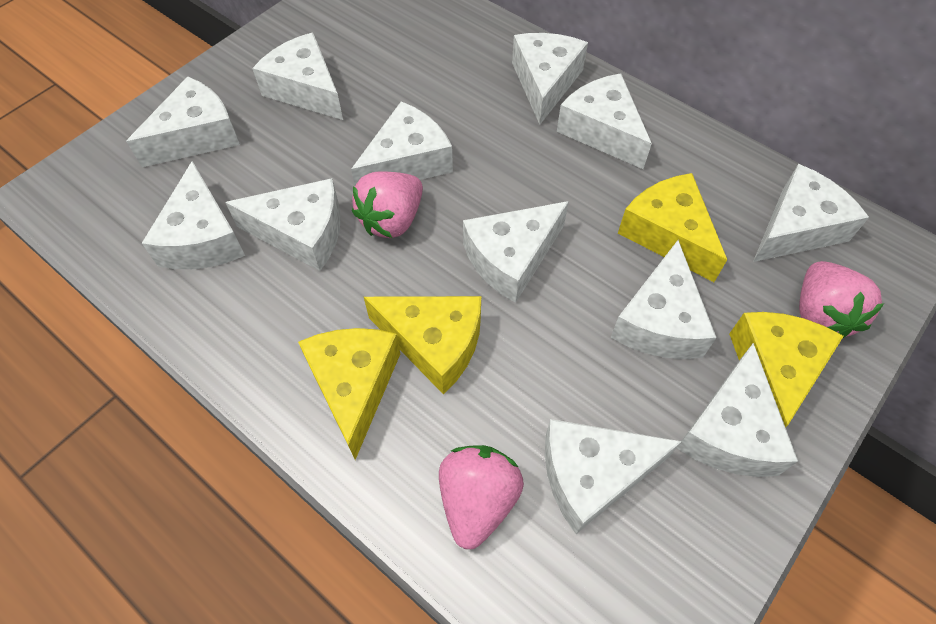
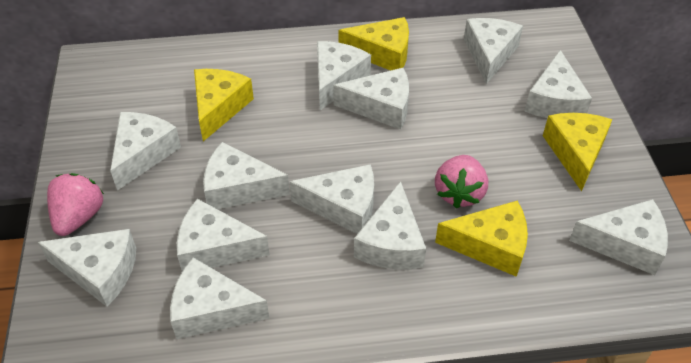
pink strawberry: 3 -> 2

